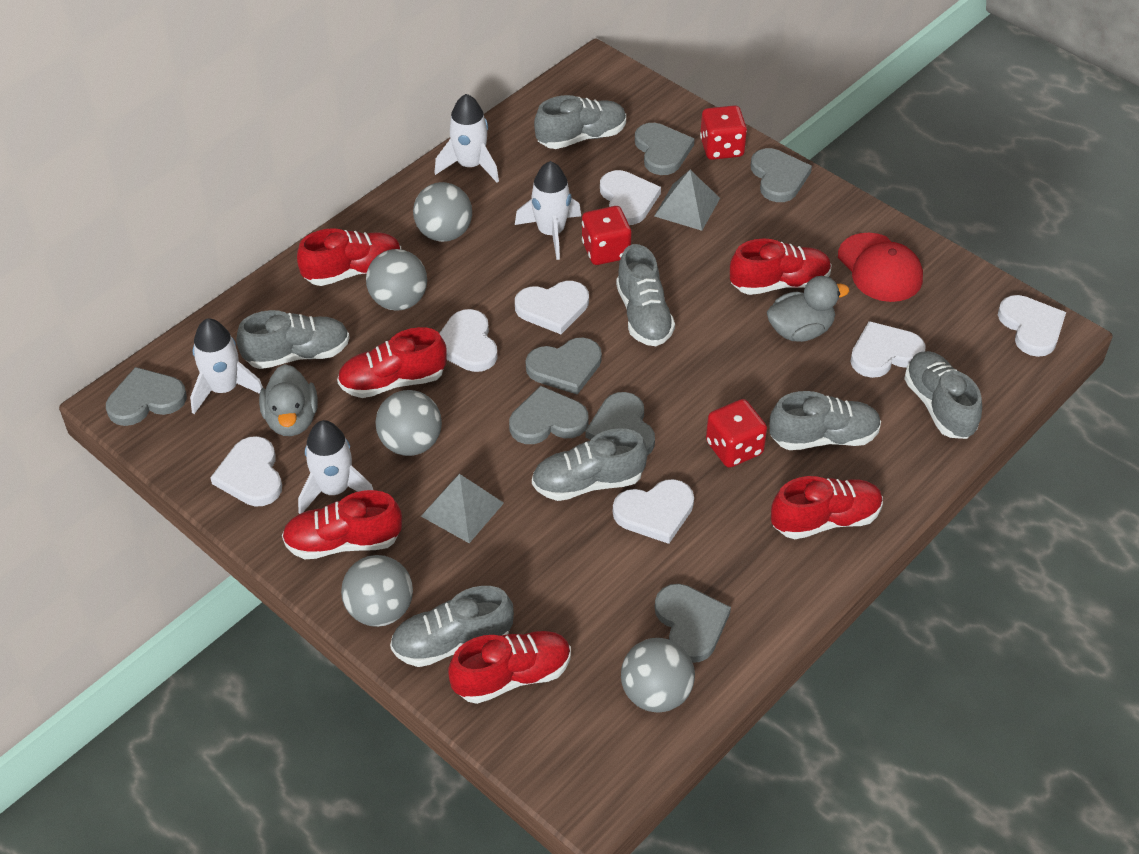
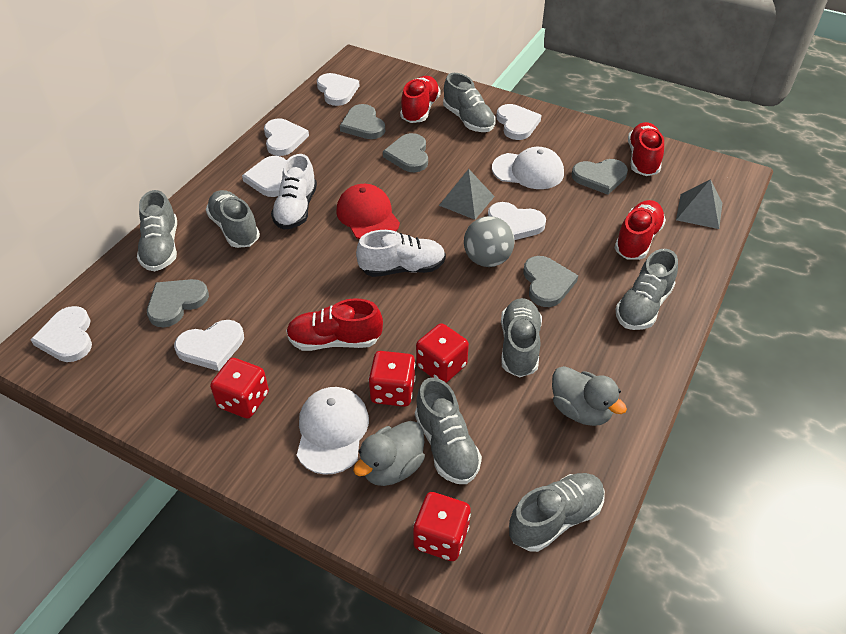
grey ball: 5 -> 1
grey heart: 7 -> 5
red dice: 3 -> 4
red shoe: 6 -> 4
white cap: 0 -> 2
white rocket: 4 -> 0
white shoe: 0 -> 2

